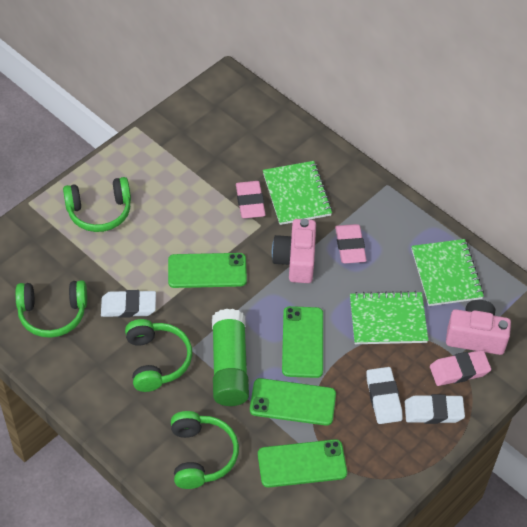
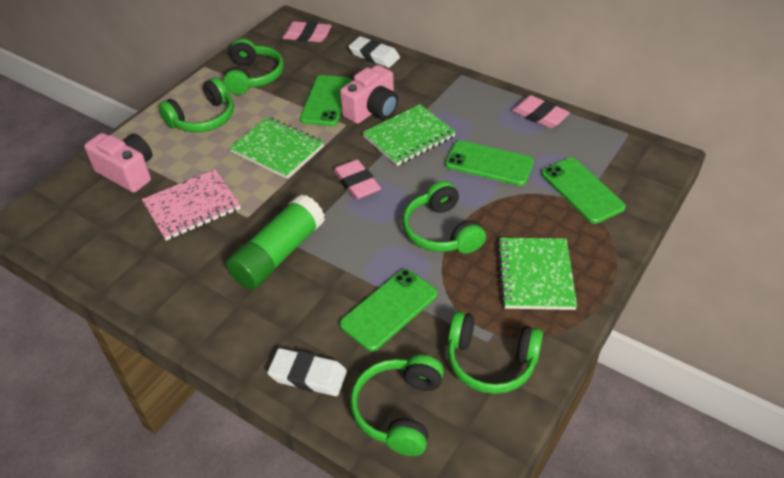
green headphones: 4 -> 5
pink notebook: 0 -> 1
white eraser: 3 -> 2

